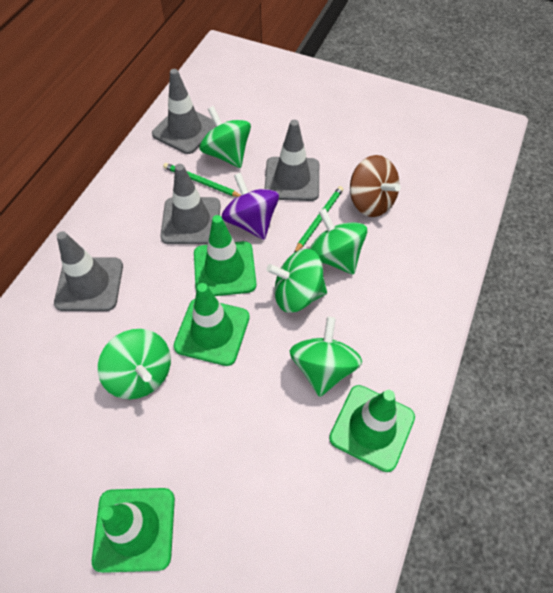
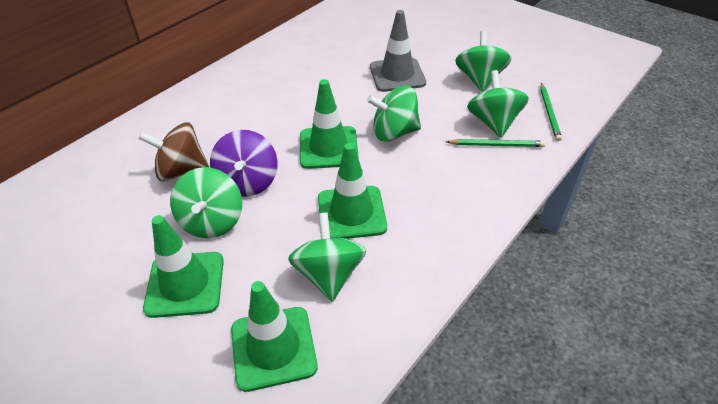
grey traffic cone: 4 -> 1

